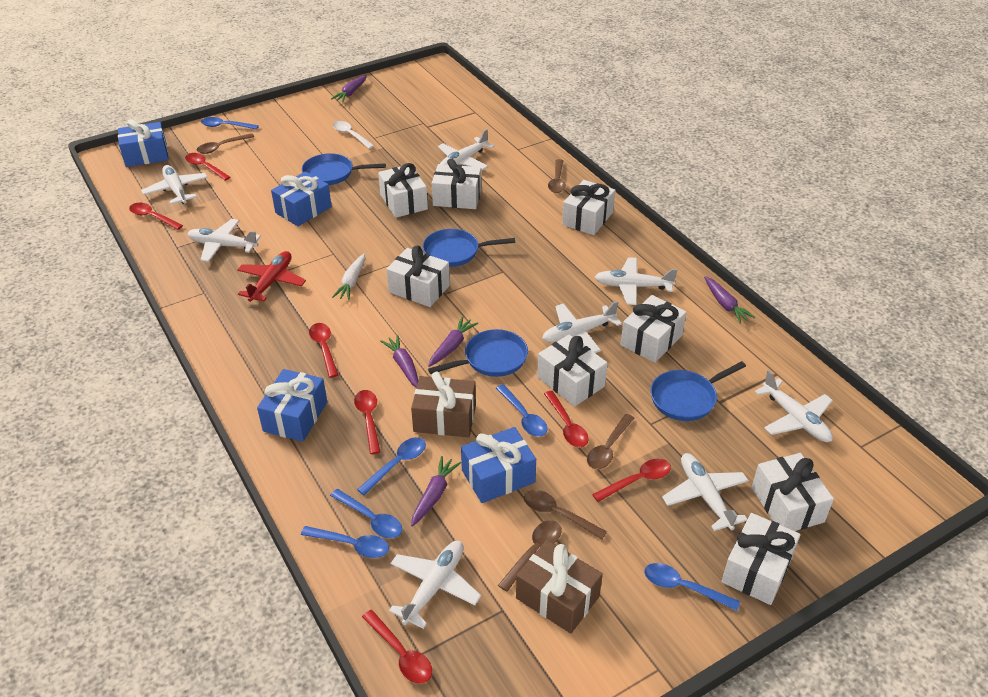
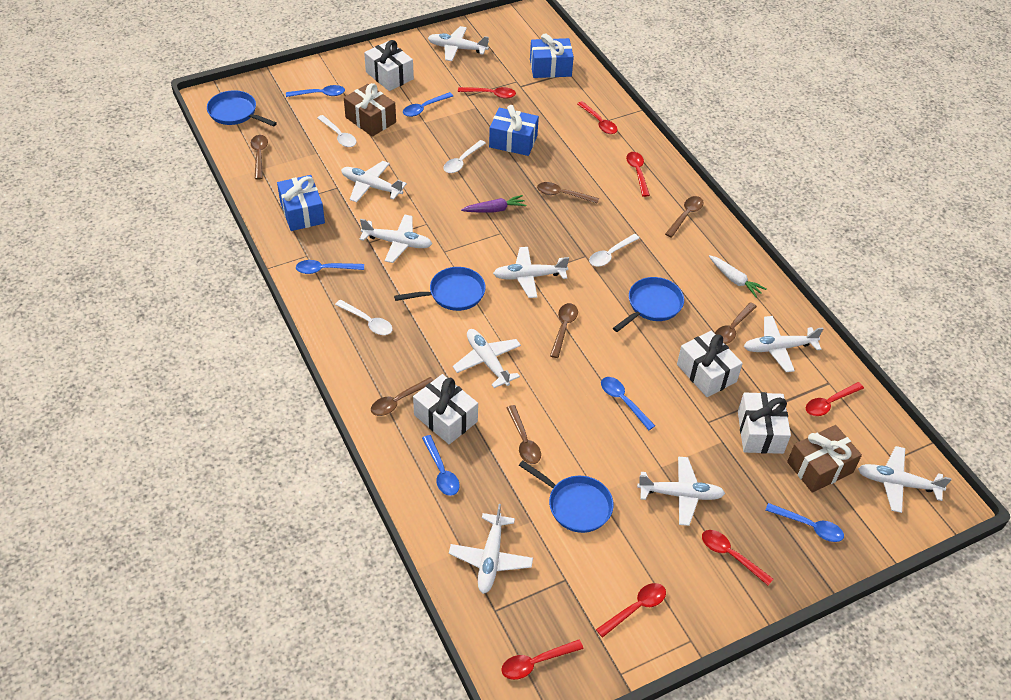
blue gift: 4 -> 3
brown spoon: 5 -> 7
purple carrot: 5 -> 1
red plane: 1 -> 0
white gift: 8 -> 4
white plane: 8 -> 9
white spoon: 1 -> 4

